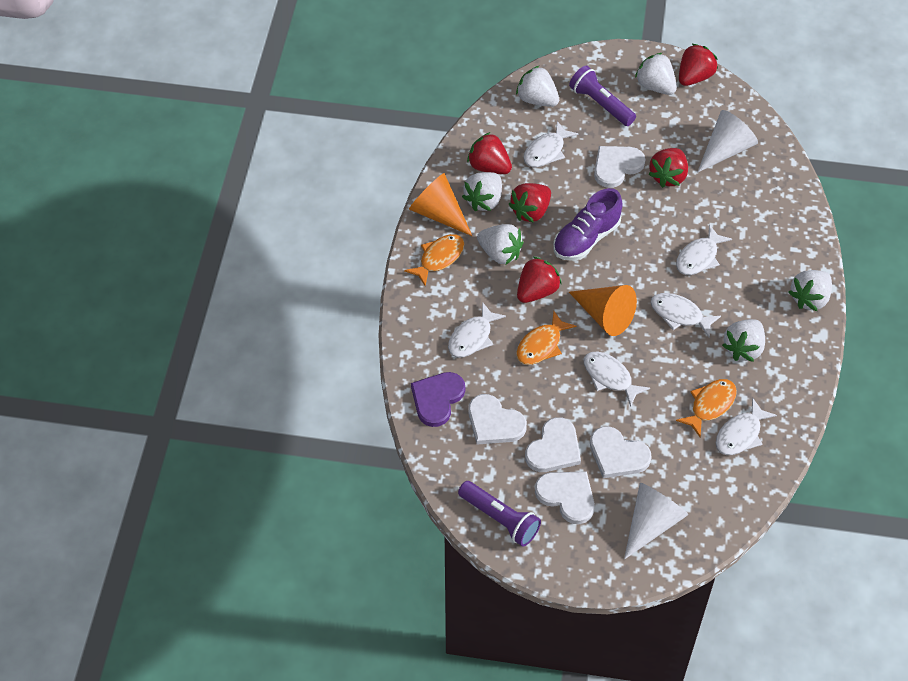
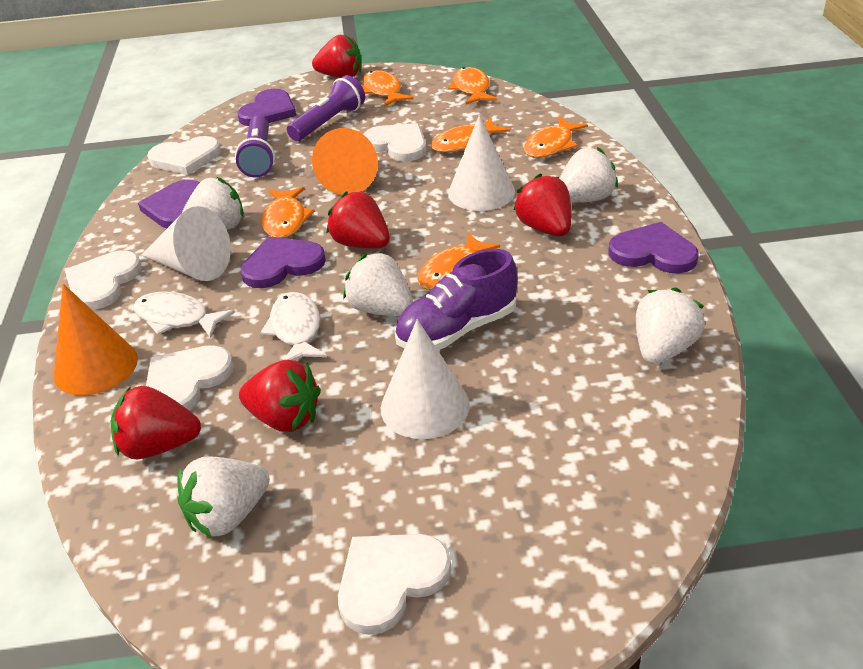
orange fish: 3 -> 6
purple heart: 1 -> 4
white cone: 2 -> 3
white fish: 6 -> 2
white strawberry: 6 -> 5

